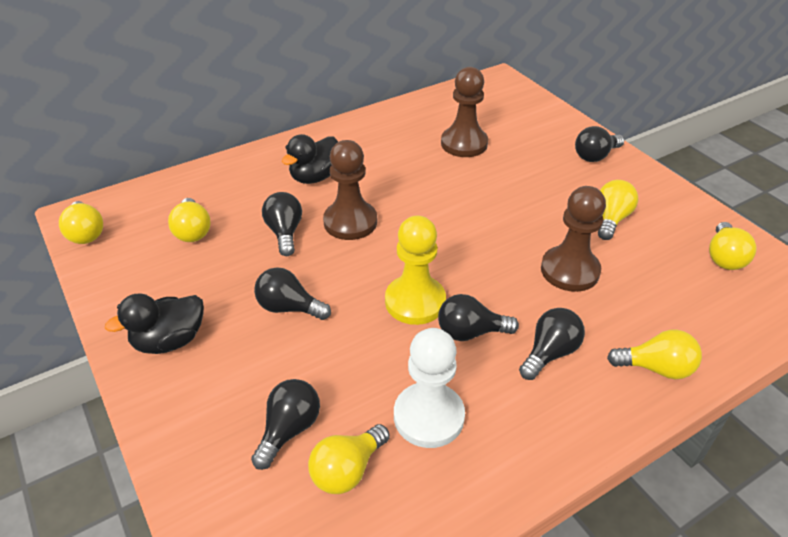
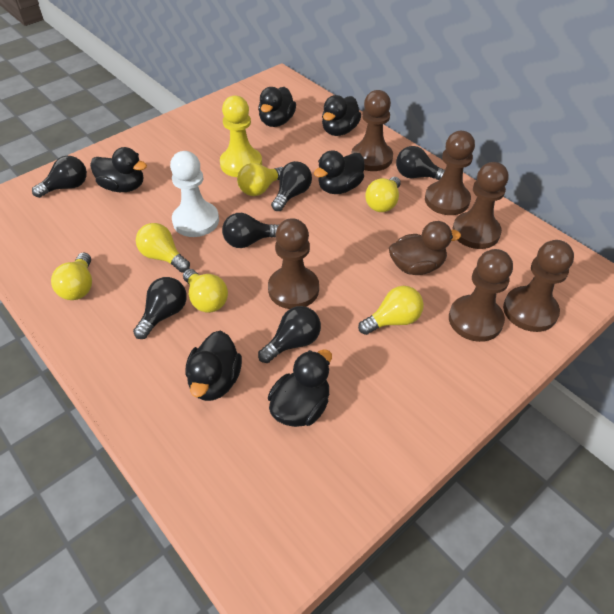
black duck: 2 -> 6
brown duck: 0 -> 1
brown pawn: 3 -> 6

